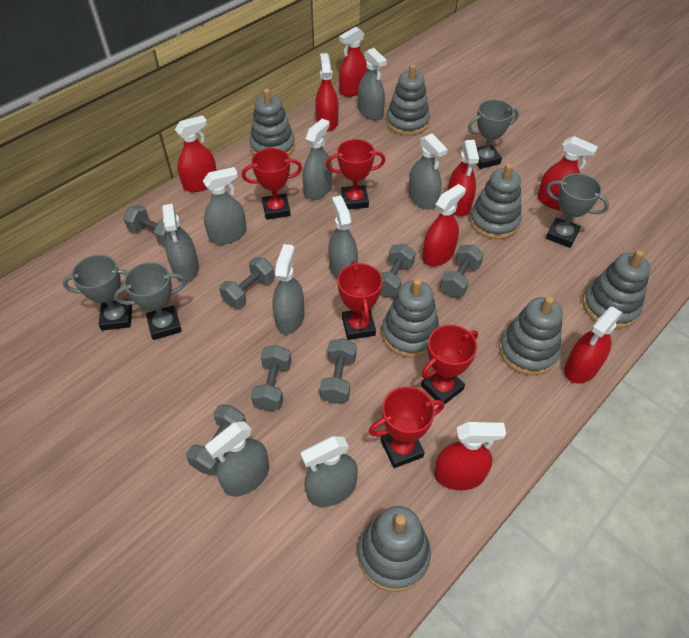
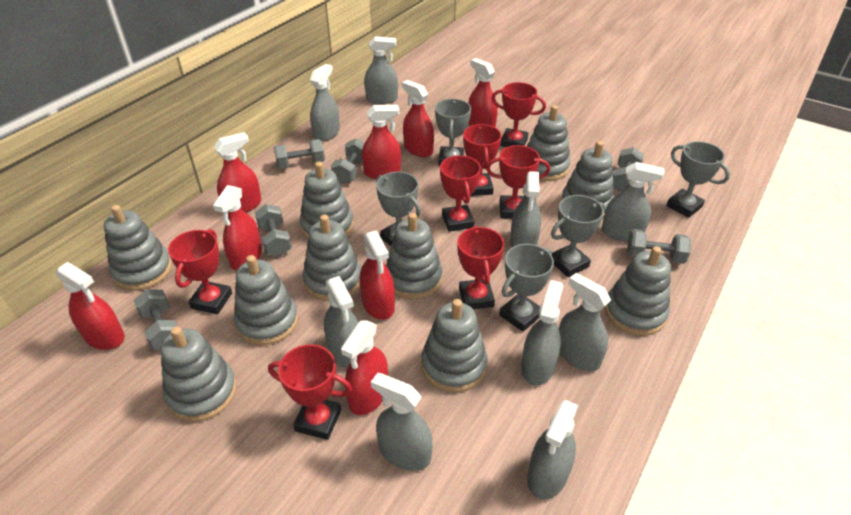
grey dumbbell: 7 -> 6
grey stacking toy: 7 -> 10
grey trophy: 4 -> 5
red trophy: 5 -> 7

